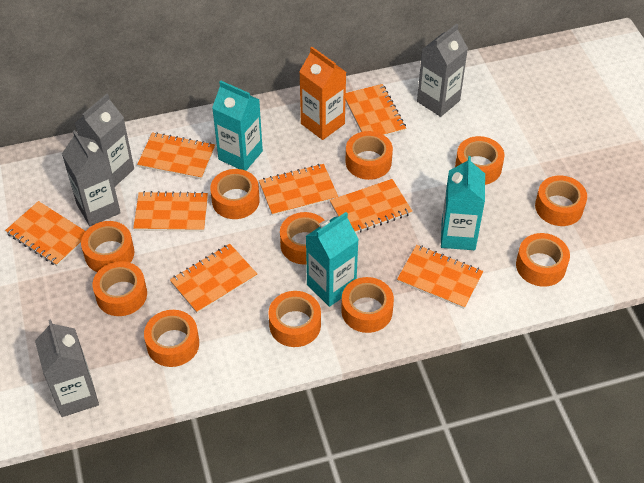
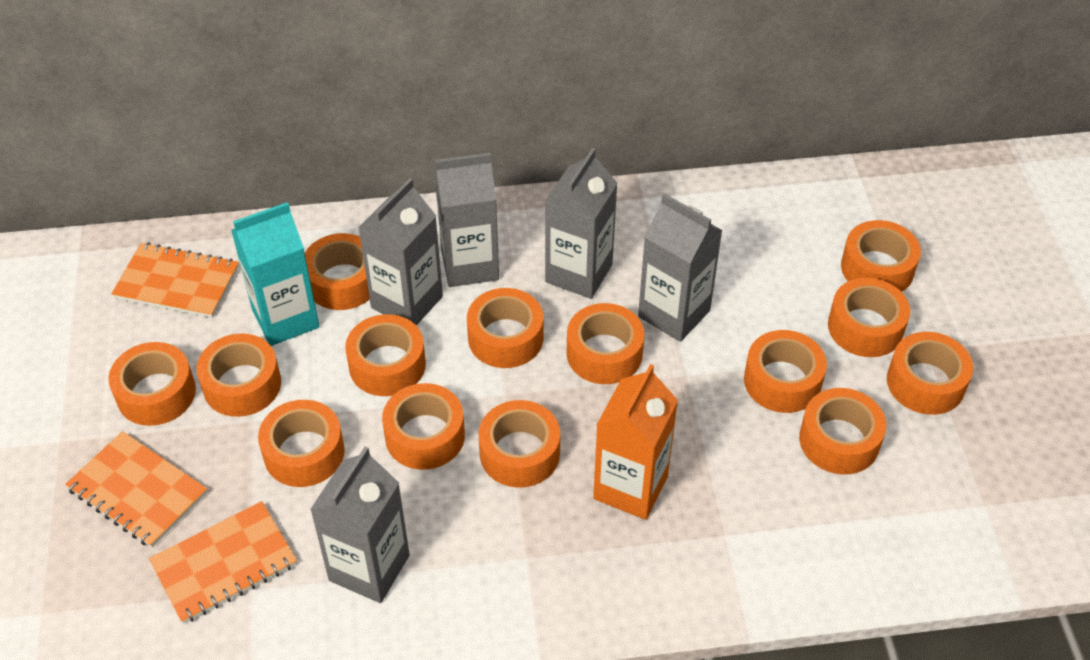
grey carton: 4 -> 5
orange notebook: 8 -> 3
orange tape: 11 -> 14
turquoise carton: 3 -> 1

